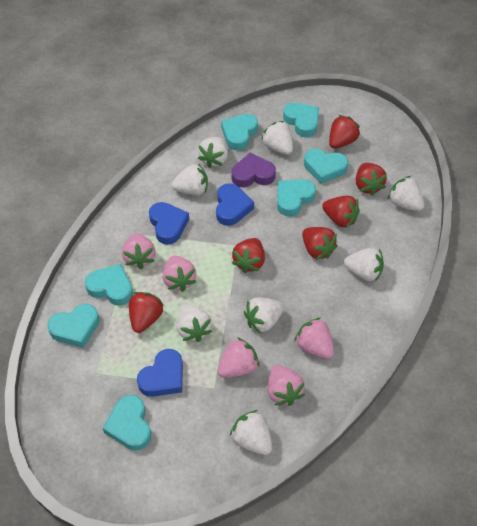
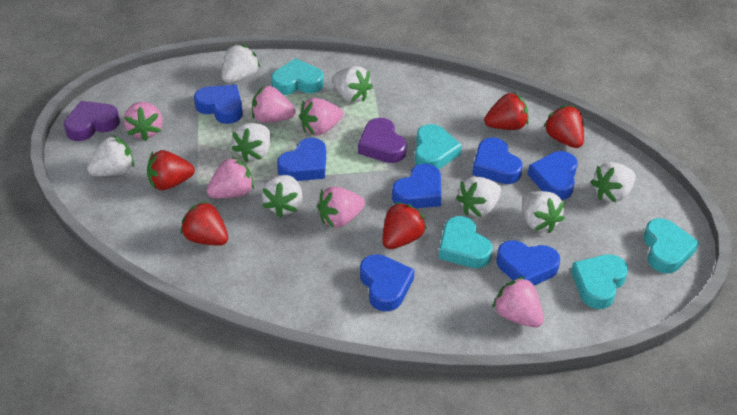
blue heart: 3 -> 7
pink strawberry: 5 -> 6
purple heart: 1 -> 2
red strawberry: 6 -> 5
turquoise heart: 7 -> 5

